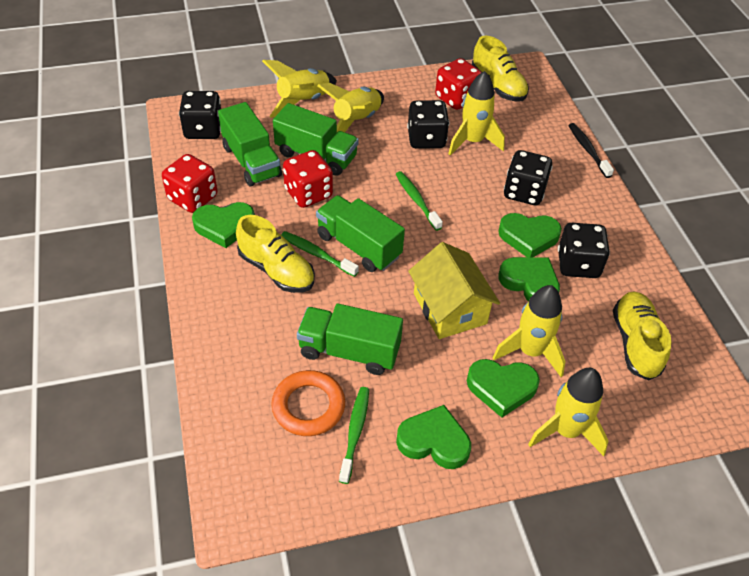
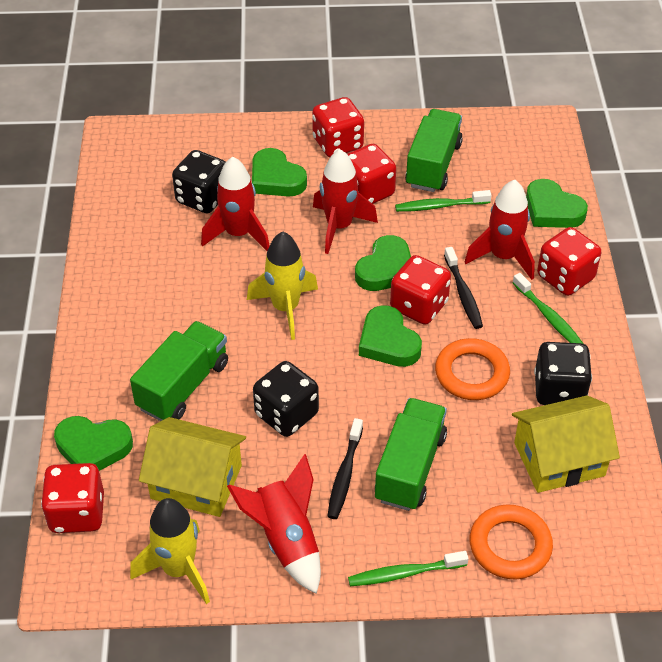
black dice: 4 -> 3
black toothbrush: 1 -> 2
green truck: 4 -> 3
orange ring: 1 -> 2
red dice: 3 -> 5
red rocket: 0 -> 4
yellow house: 1 -> 2
yellow rocket: 5 -> 2
yellow shoe: 3 -> 0

